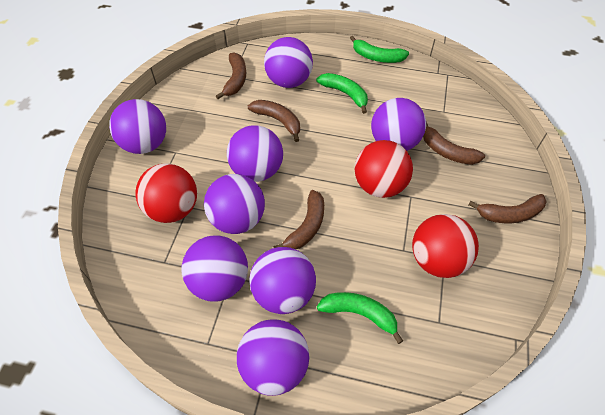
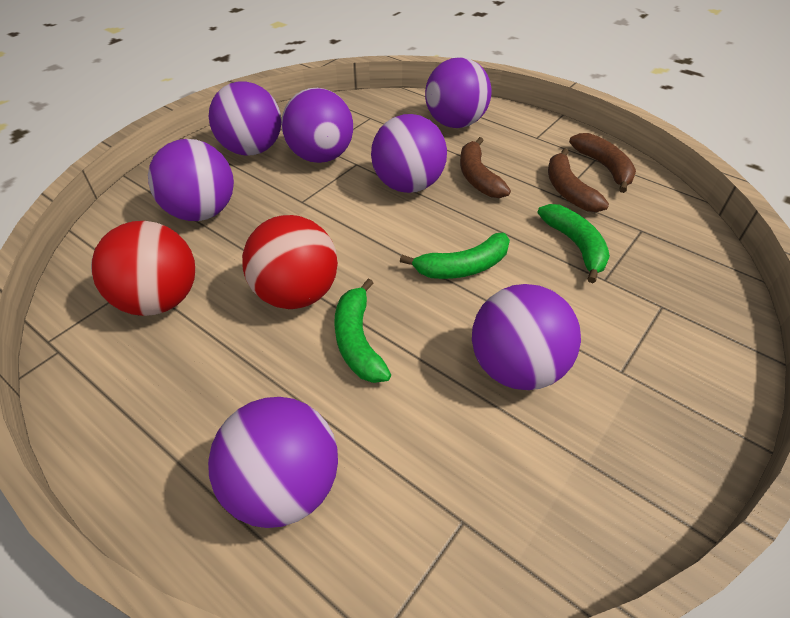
brown banana: 5 -> 3
purple ball: 8 -> 7
red ball: 3 -> 2

